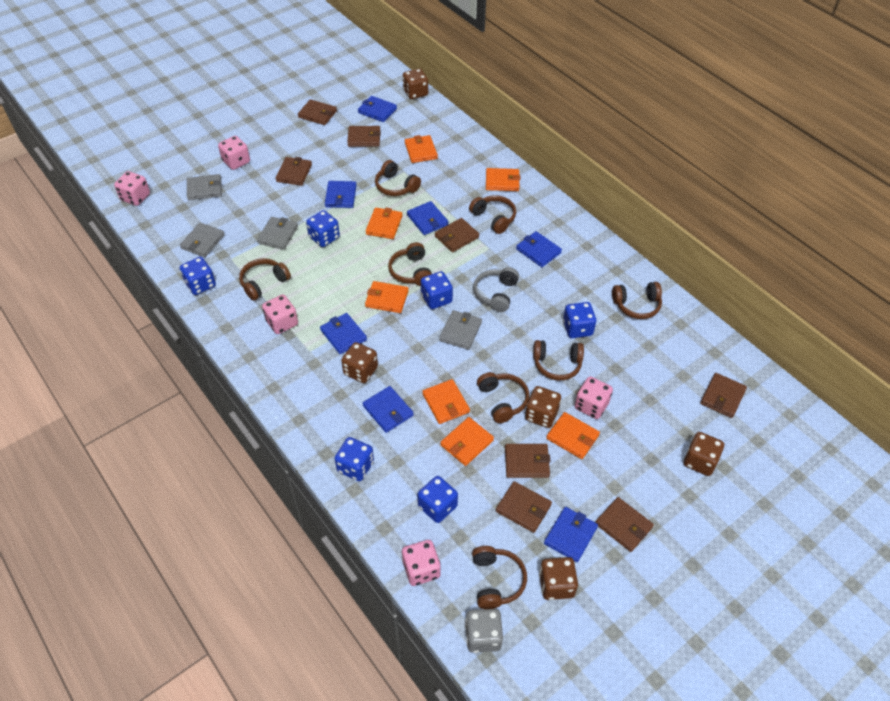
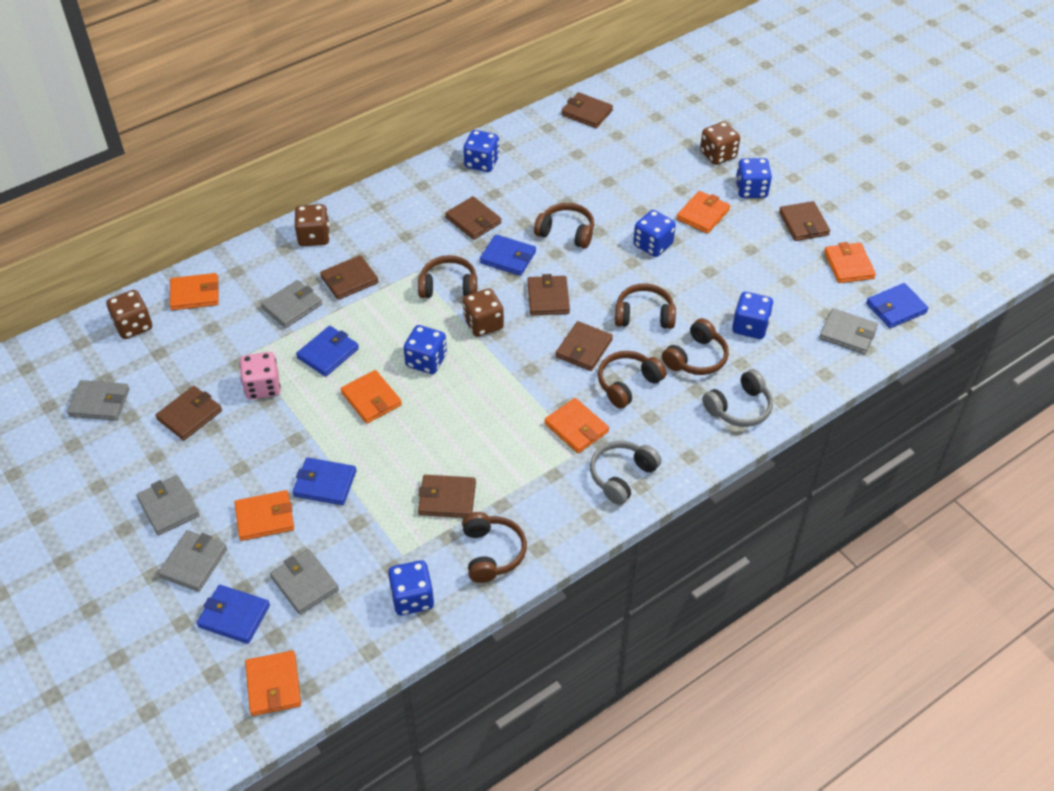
blue wallet: 7 -> 5
brown dice: 5 -> 4
brown headphones: 8 -> 6
grey dice: 1 -> 0
grey headphones: 1 -> 2
grey wallet: 4 -> 6
pink dice: 5 -> 1

